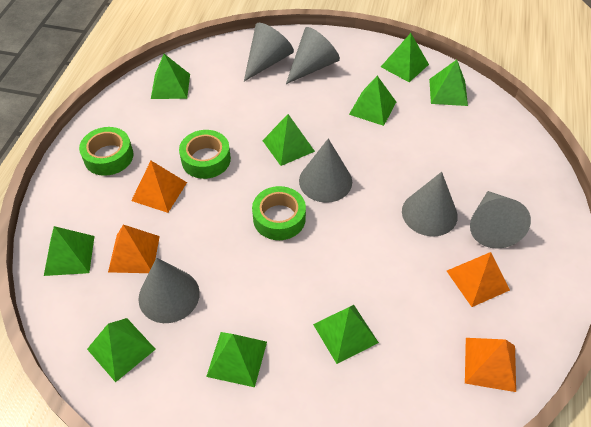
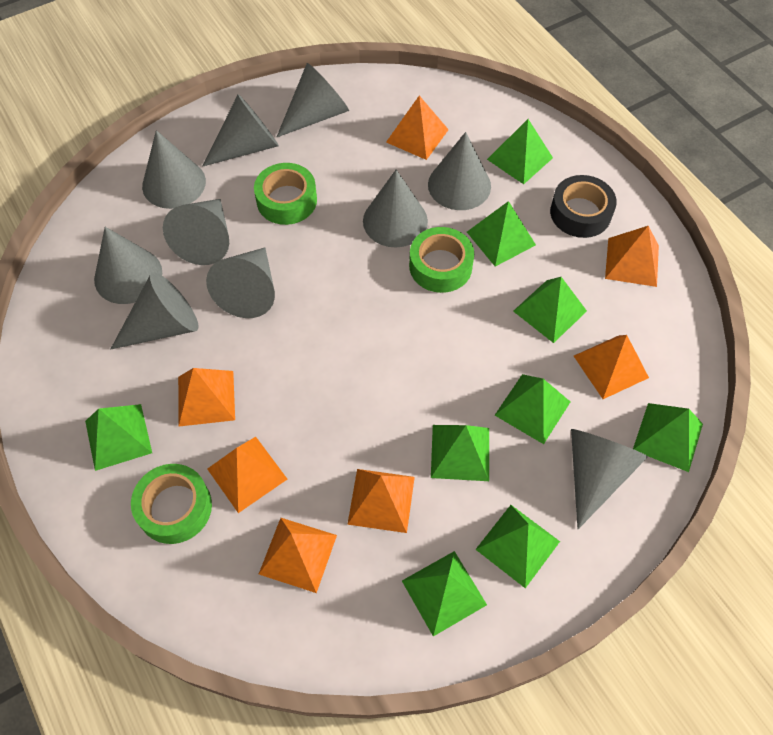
black tape: 0 -> 1
grey cone: 6 -> 10
orange pyramid: 4 -> 7

